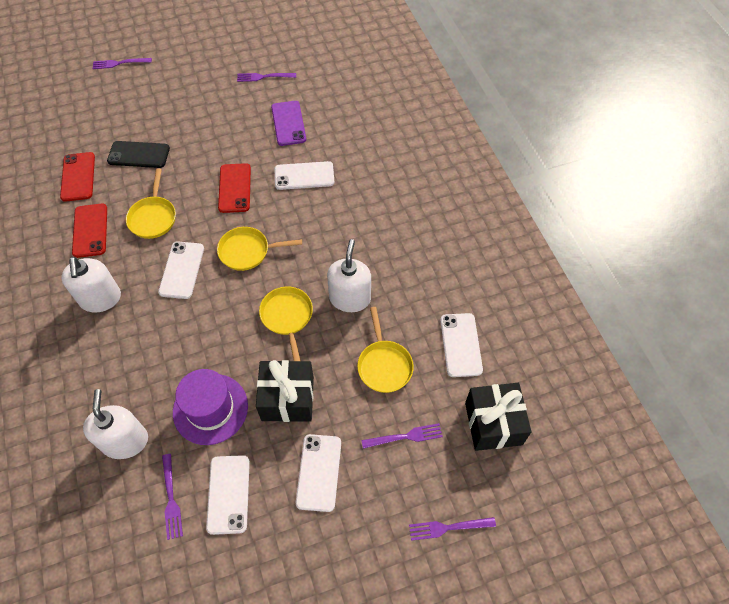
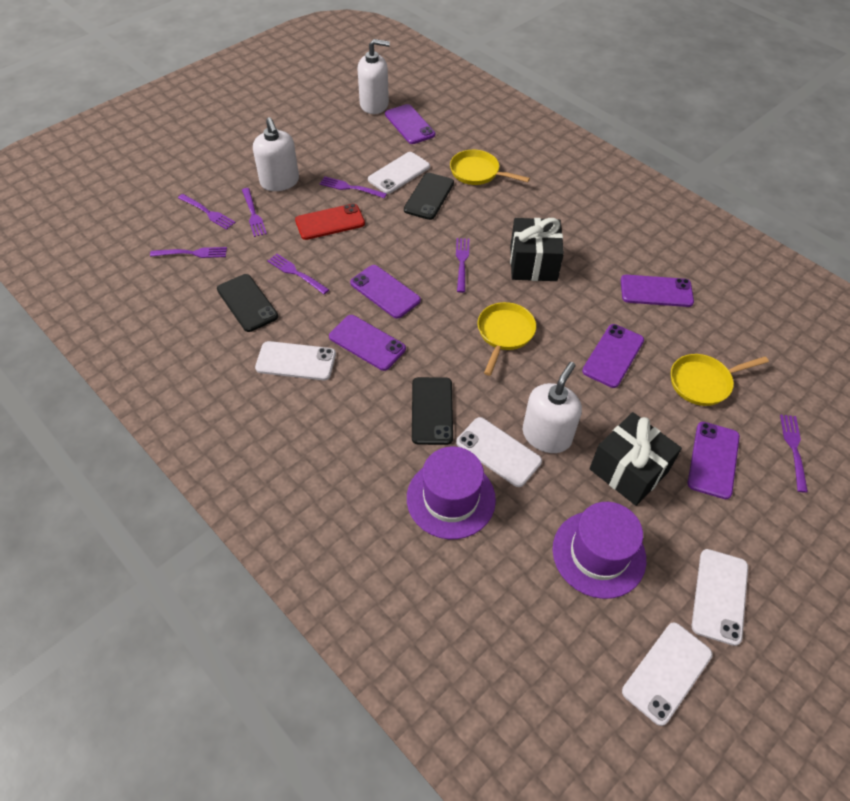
black phone: 1 -> 3
purple fork: 5 -> 7
purple hat: 1 -> 2
purple phone: 1 -> 6
red phone: 3 -> 1
yellow pan: 4 -> 3

